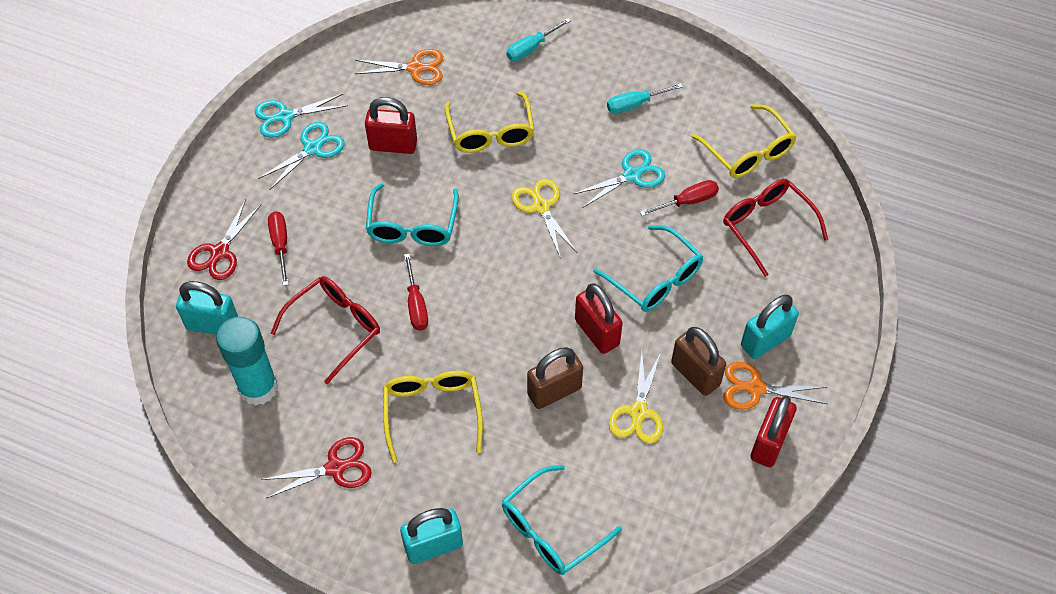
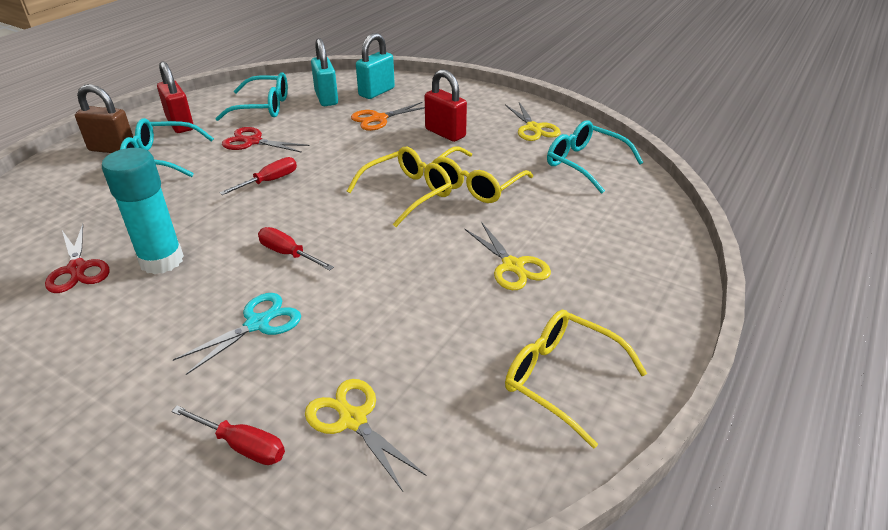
brown padlock: 2 -> 1
orange scissors: 2 -> 1
red glasses: 2 -> 0
red padlock: 3 -> 2
turquoise padlock: 3 -> 2
turquoise scissors: 3 -> 1
turquoise screwdriver: 2 -> 0
yellow scissors: 2 -> 3

